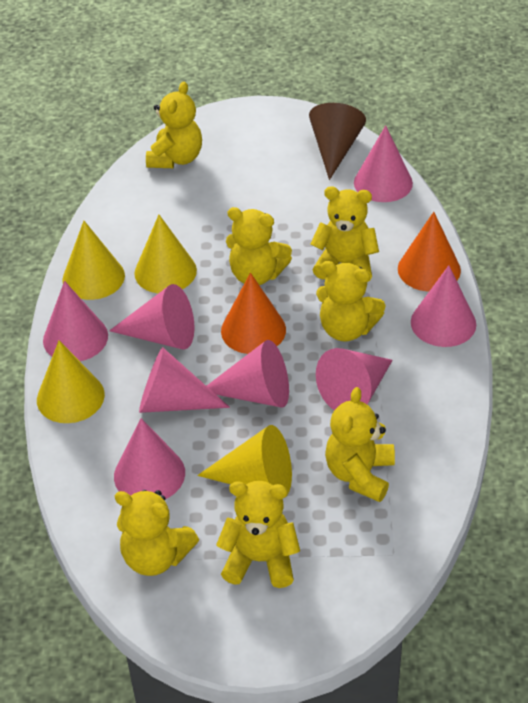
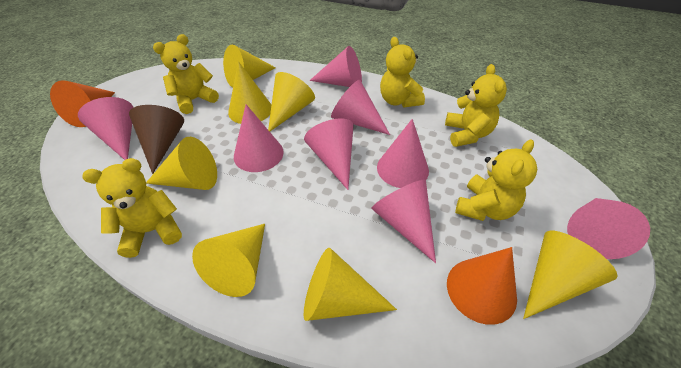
yellow cone: 4 -> 7
yellow teddy bear: 7 -> 5

